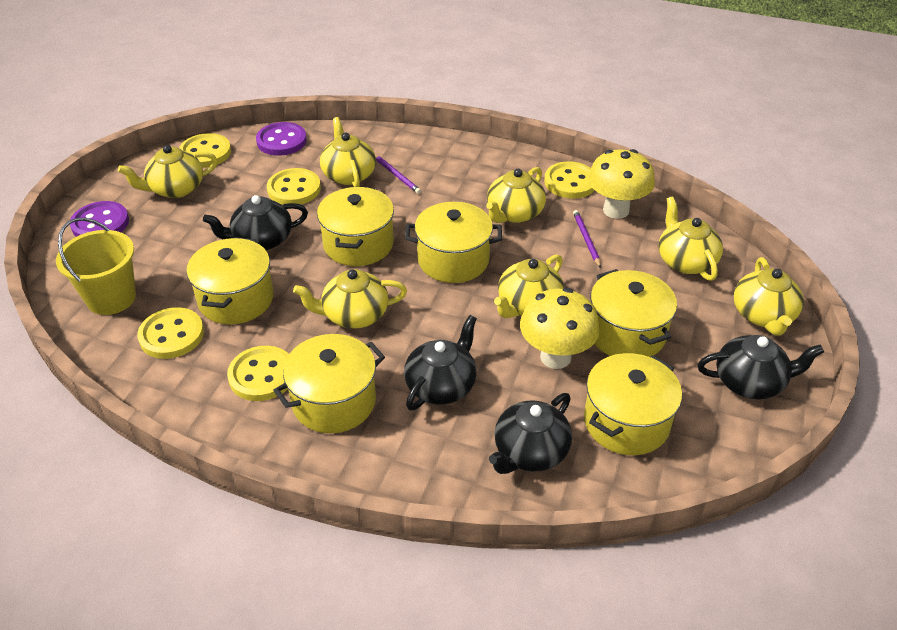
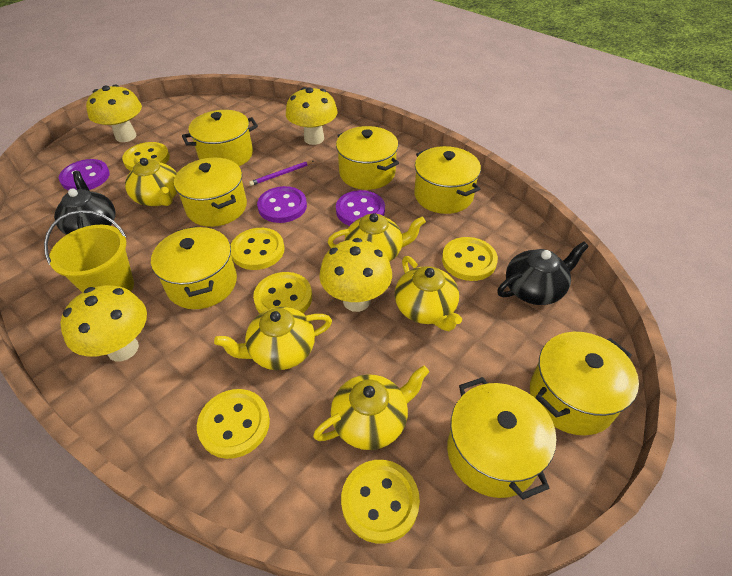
black teapot: 4 -> 2
purple button: 2 -> 3
purple pencil: 2 -> 1
yellow button: 5 -> 6
yellow mushroom: 2 -> 4
yellow pot: 6 -> 7
yellow teapot: 7 -> 5

